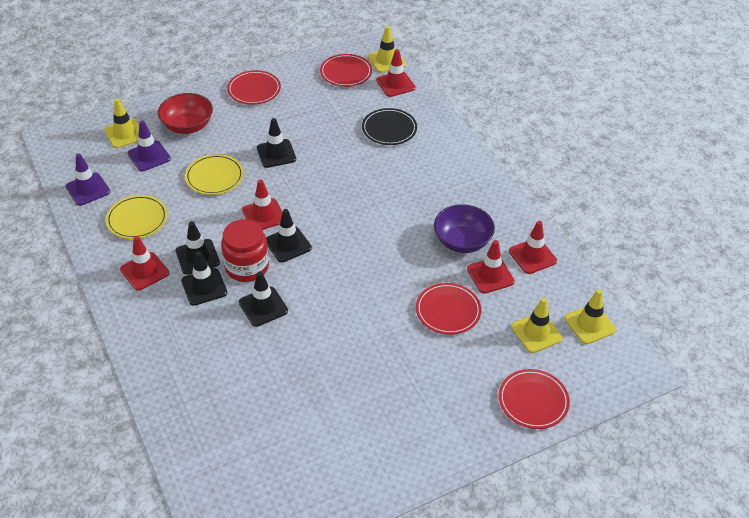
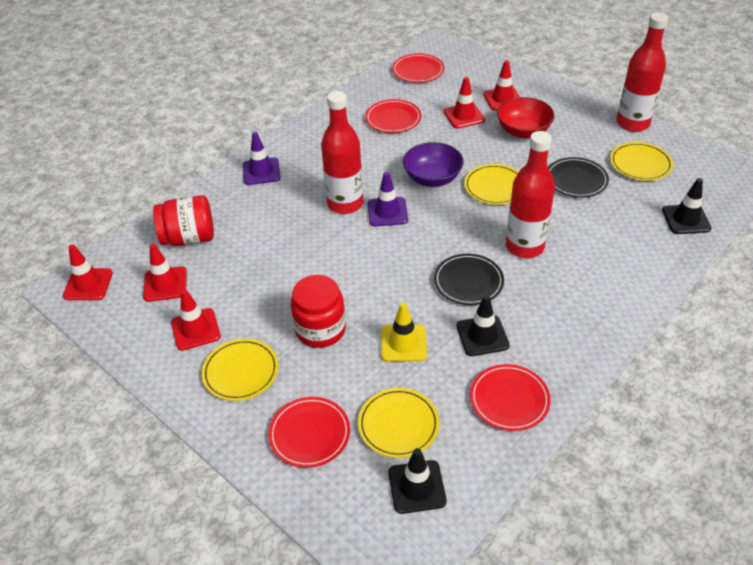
black plate: 1 -> 2
black traffic cone: 5 -> 3
red bottle: 0 -> 3
red jar: 1 -> 2
yellow plate: 2 -> 4
yellow traffic cone: 4 -> 1

